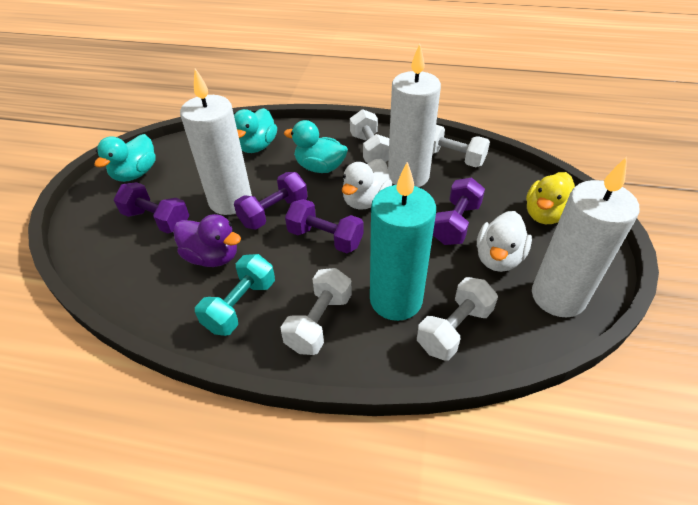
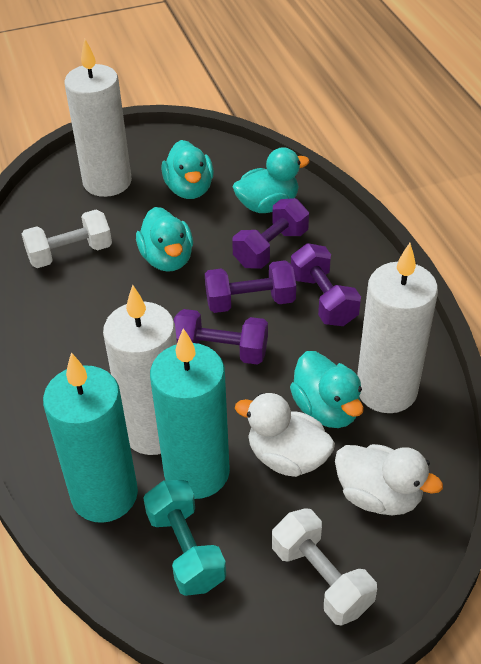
purple duck: 1 -> 0
turquoise candle: 1 -> 2
turquoise duck: 3 -> 4
white dumbbell: 4 -> 2
yellow duck: 1 -> 0

